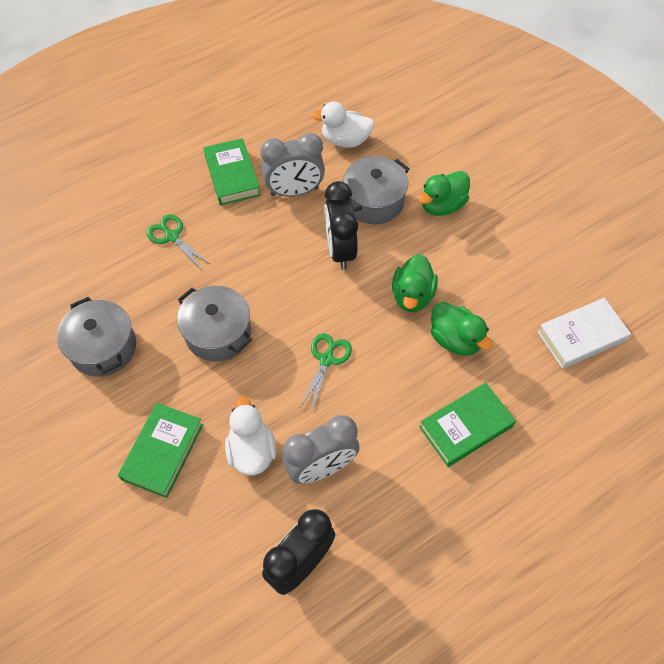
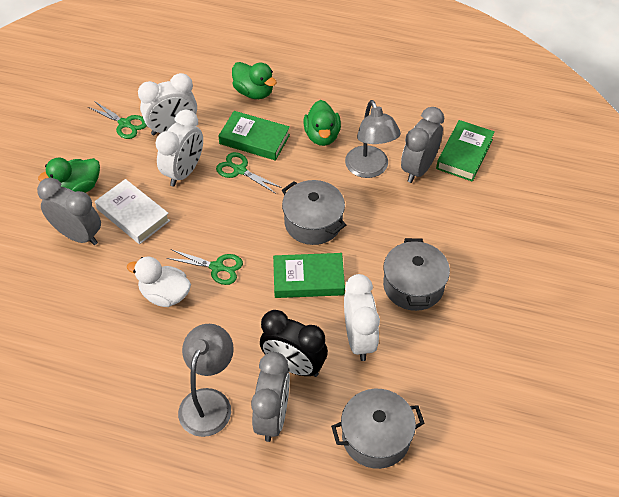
black clock: 2 -> 1
green scissors: 2 -> 3
grey clock: 2 -> 3
grey lamp: 0 -> 2
white clock: 0 -> 3
white duck: 2 -> 1

